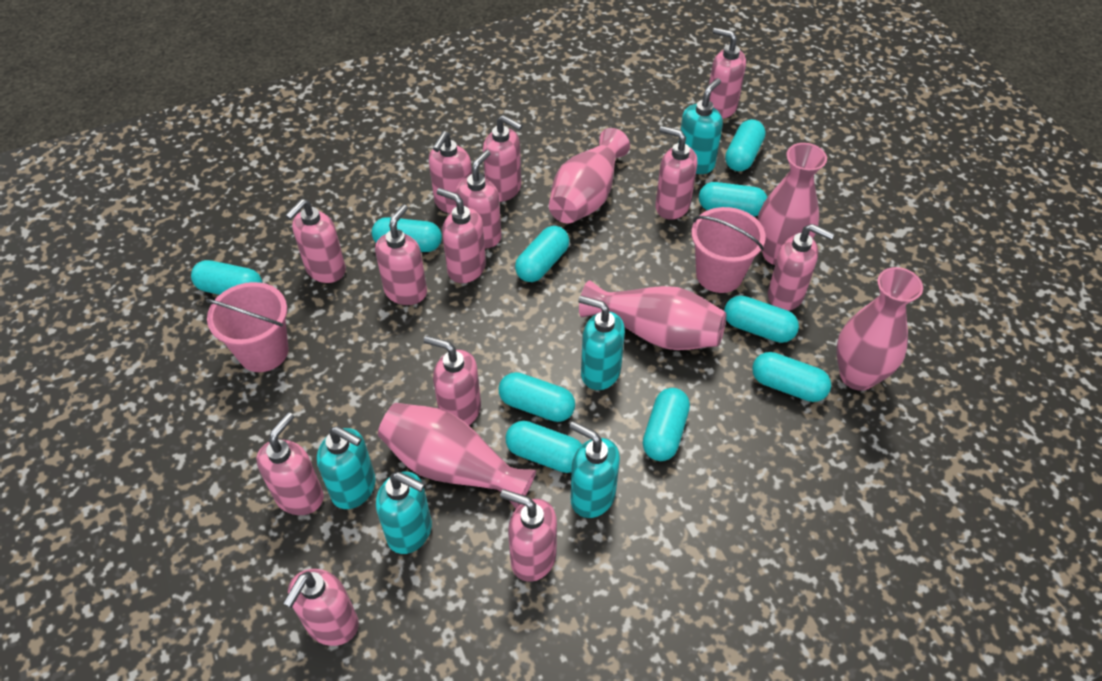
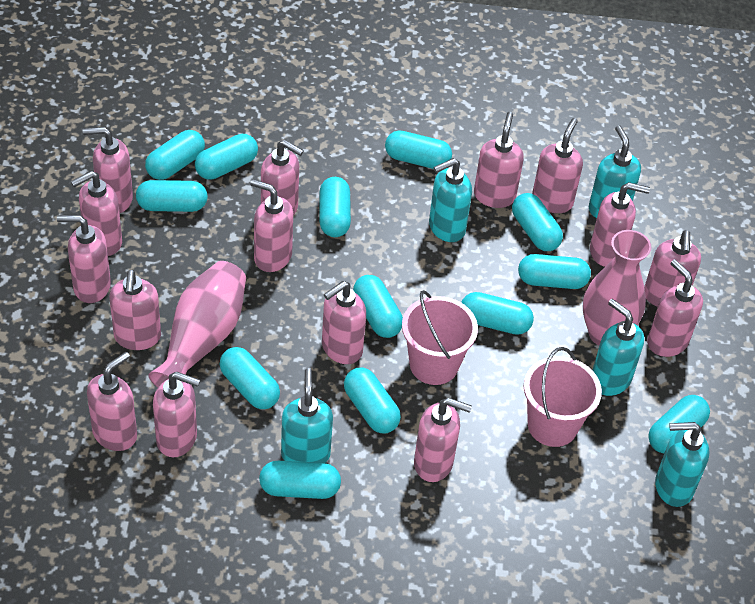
pink soap dispenser: 13 -> 15
pink vase: 5 -> 2
turquoise capsule: 10 -> 13

